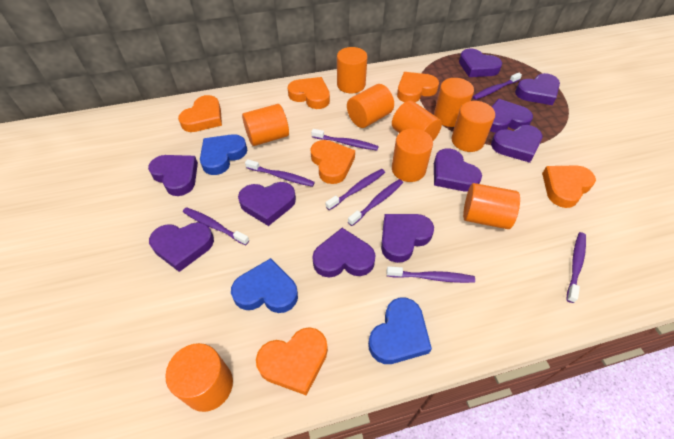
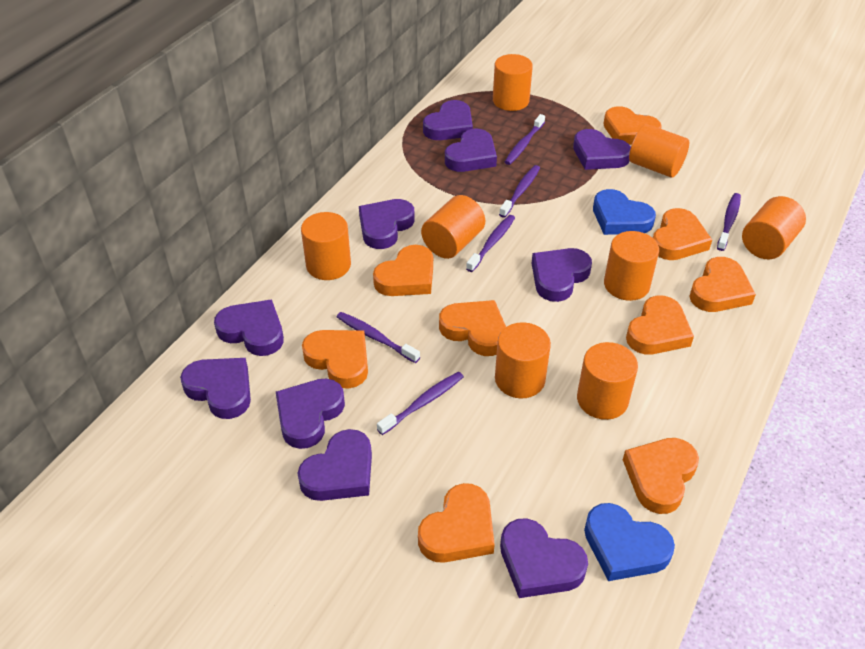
blue heart: 3 -> 2
orange cylinder: 9 -> 8
orange heart: 6 -> 9
purple toothbrush: 8 -> 6

